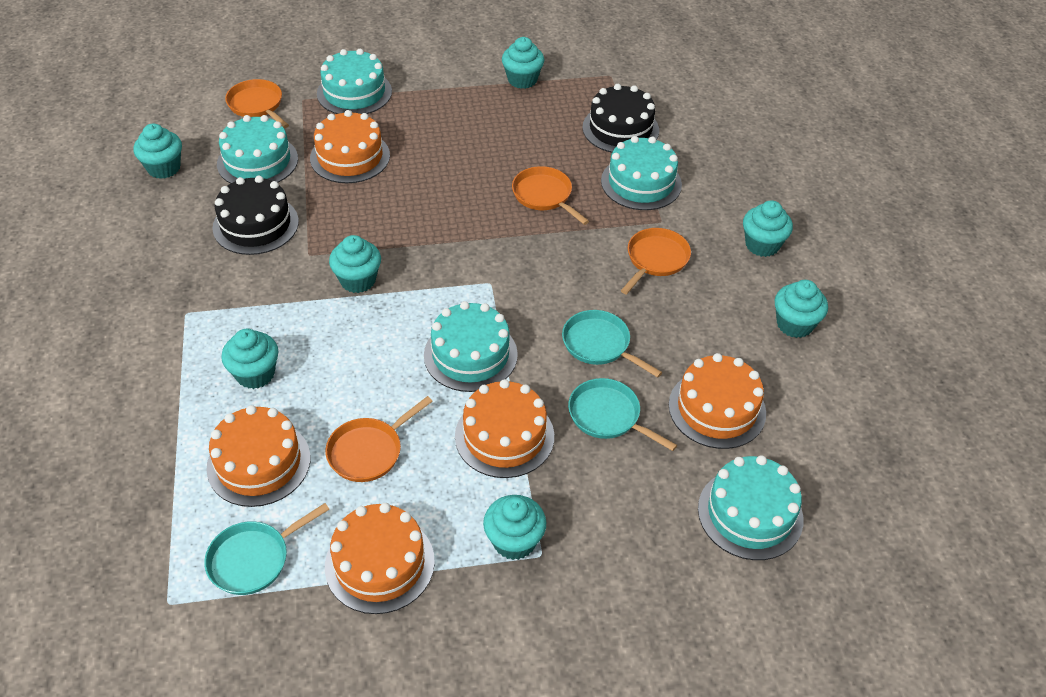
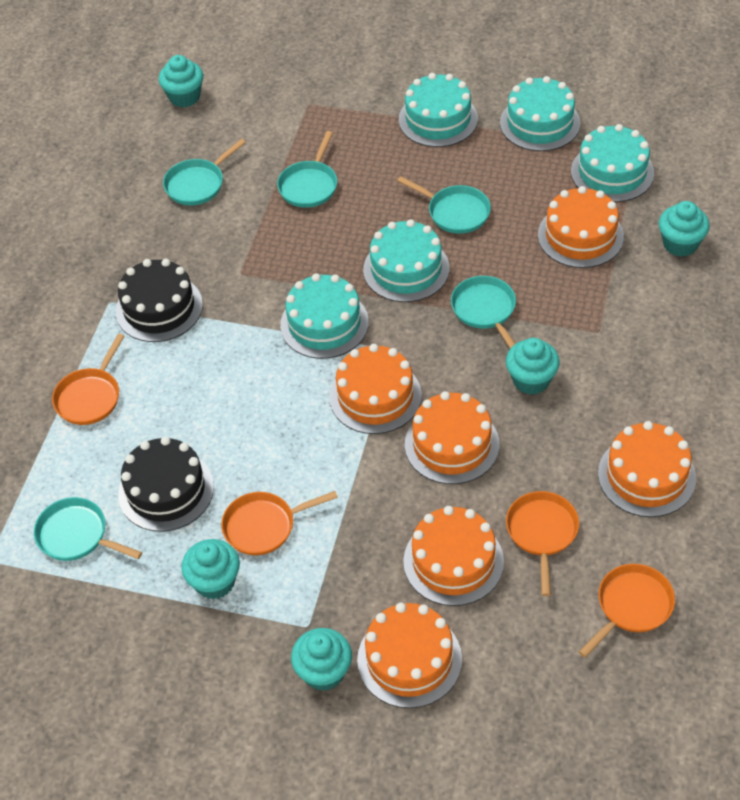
orange cake: 5 -> 6
turquoise cupcake: 7 -> 5
turquoise pan: 3 -> 5

